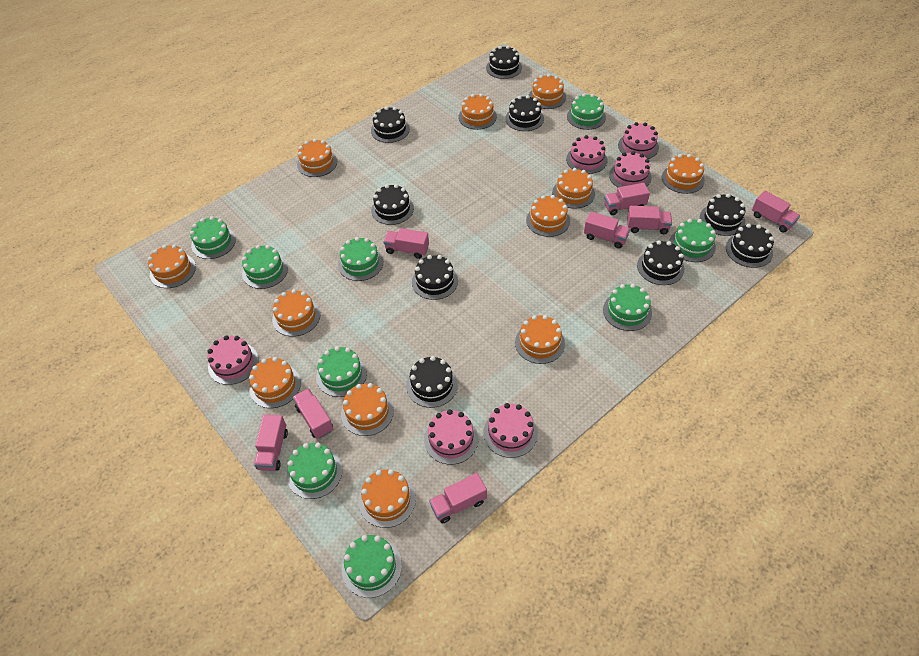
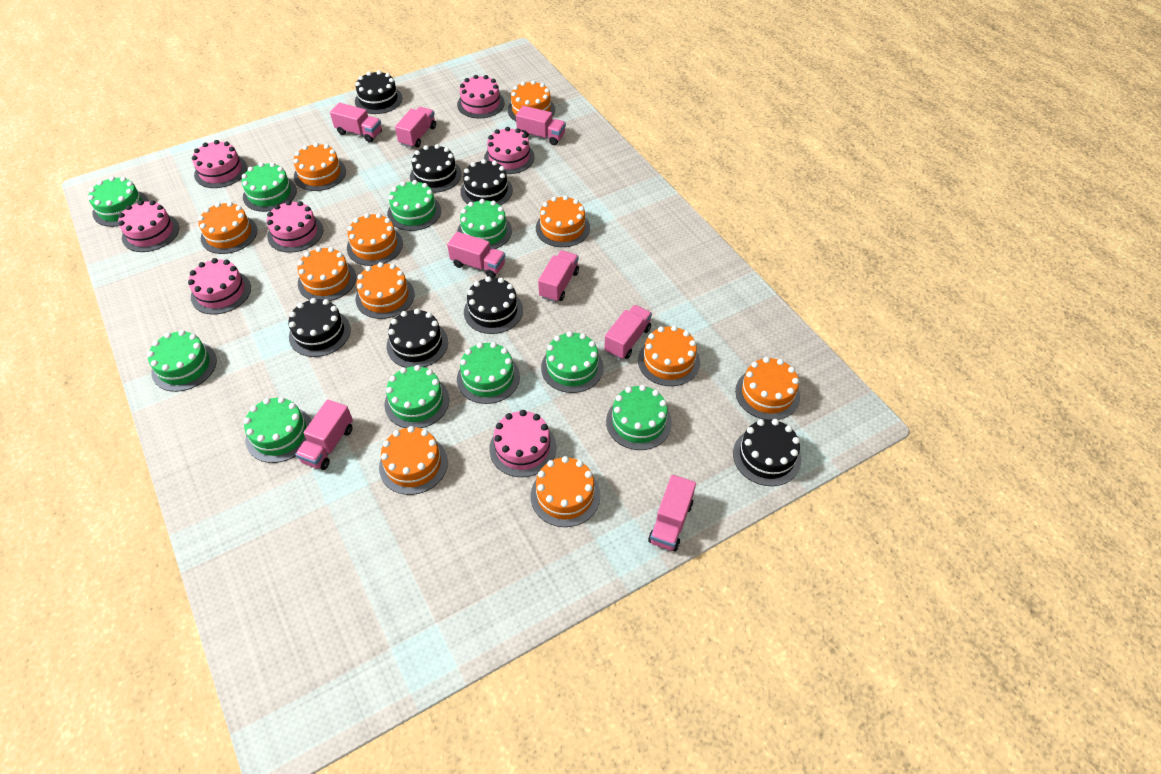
black cake: 9 -> 7
green cake: 9 -> 10
orange cake: 12 -> 11
pink cake: 6 -> 7

